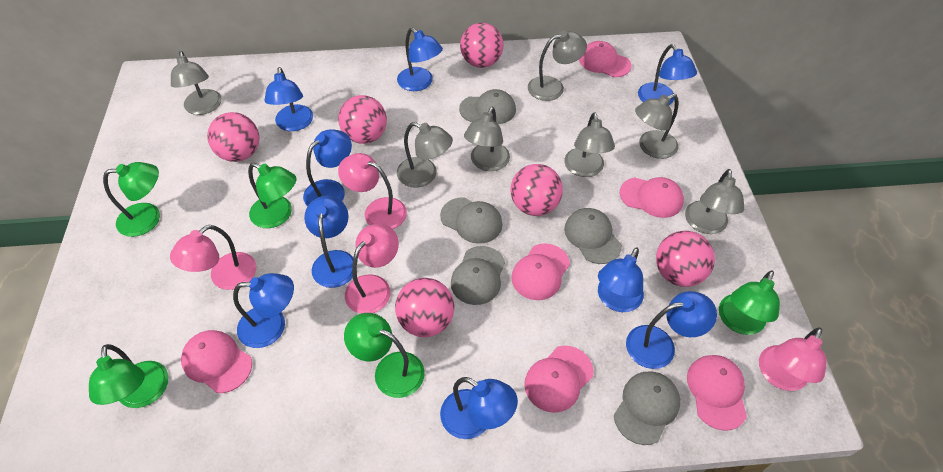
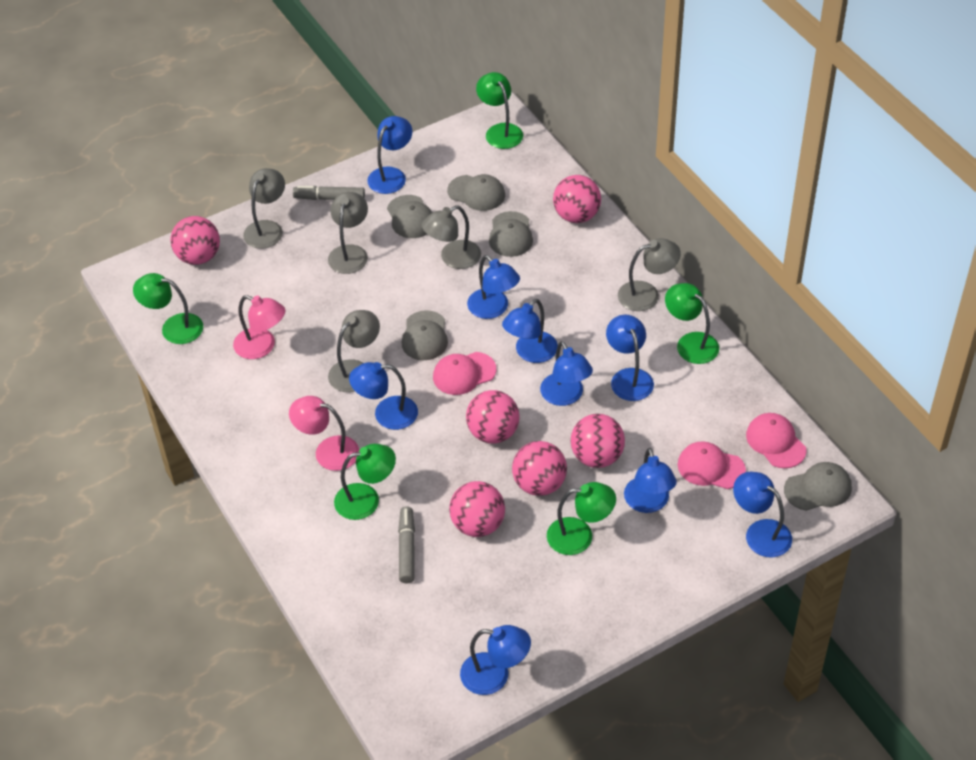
grey lamp: 7 -> 5
grey marker: 0 -> 2
pink cap: 6 -> 3
pink lamp: 4 -> 2

